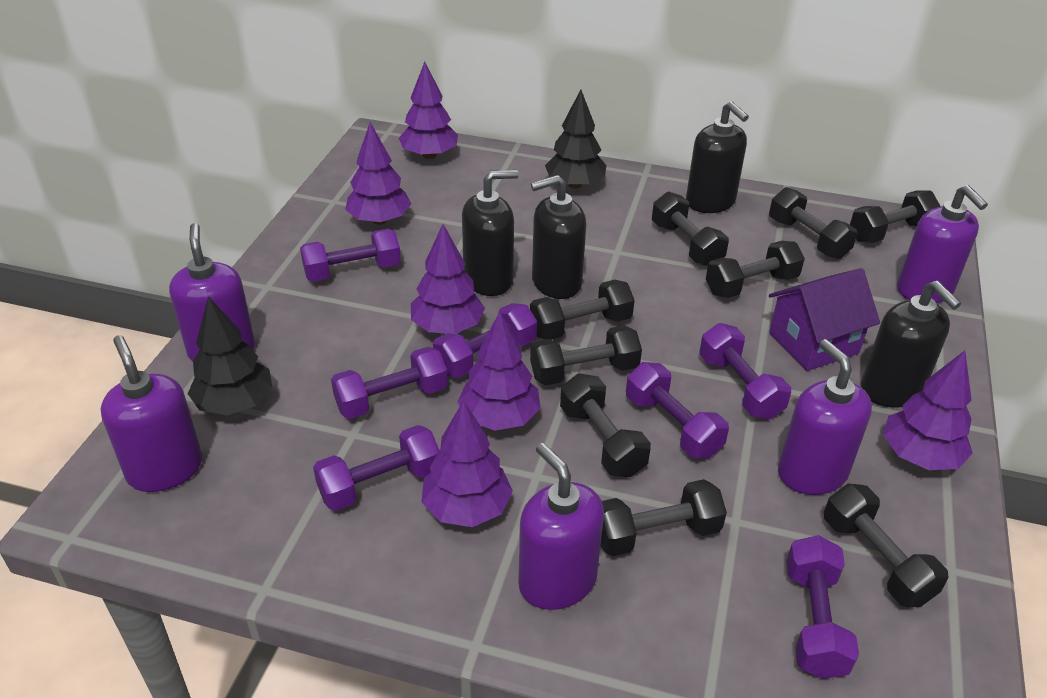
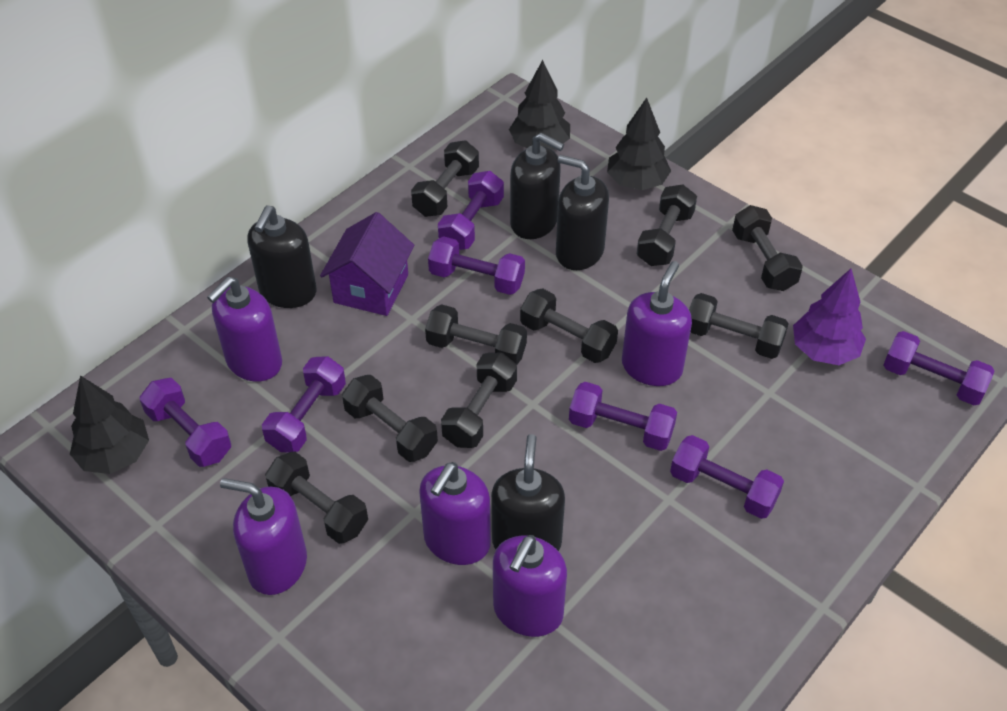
black tree: 2 -> 3
purple tree: 6 -> 1

